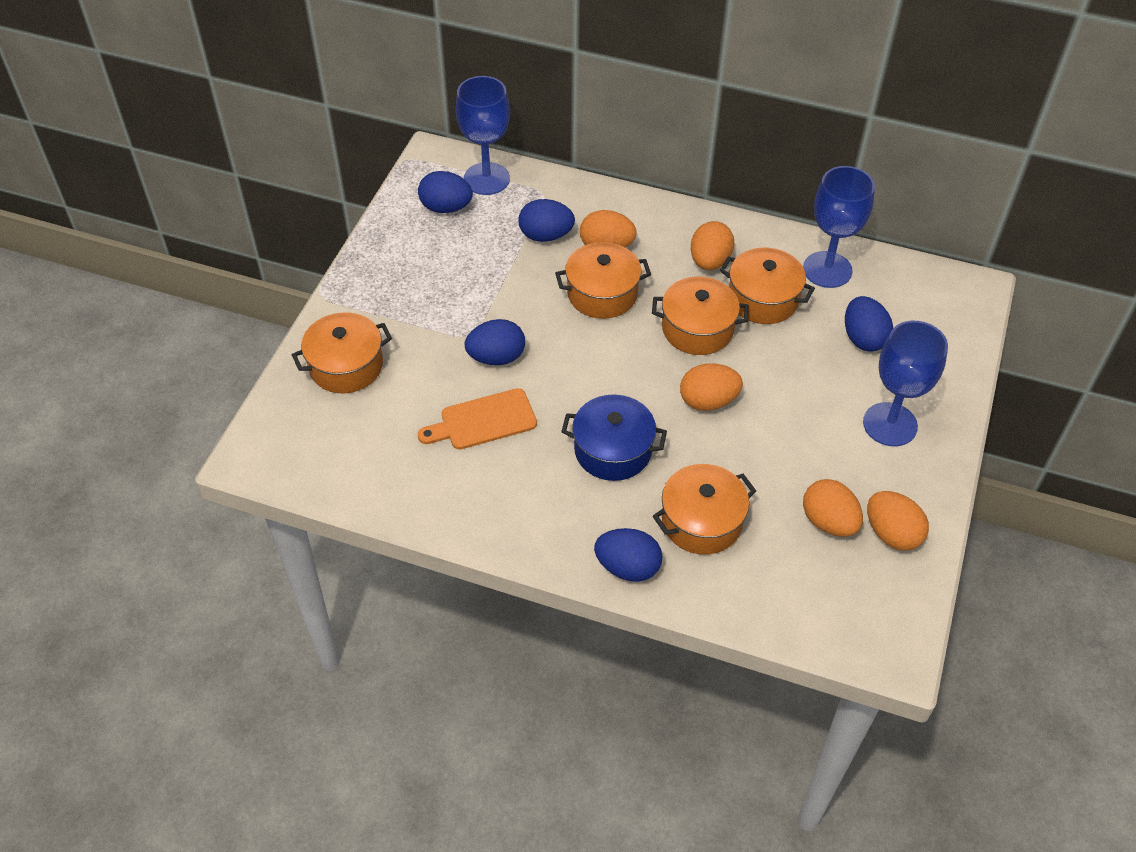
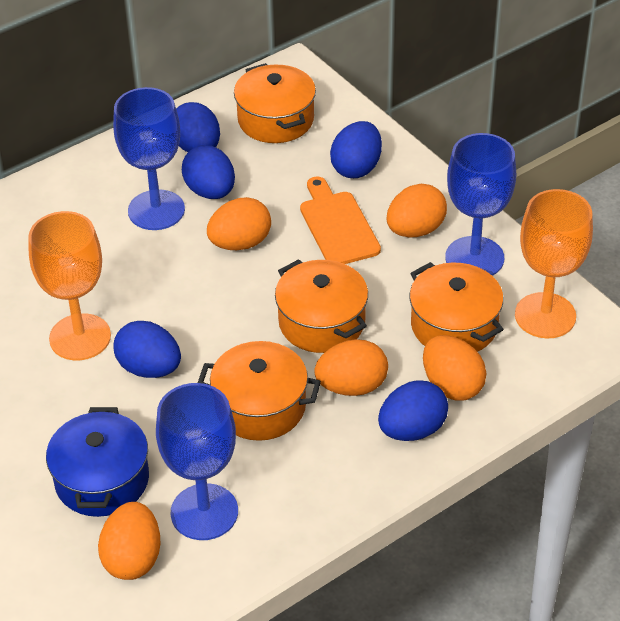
orange goblet: 0 -> 2
orange pot: 5 -> 4

